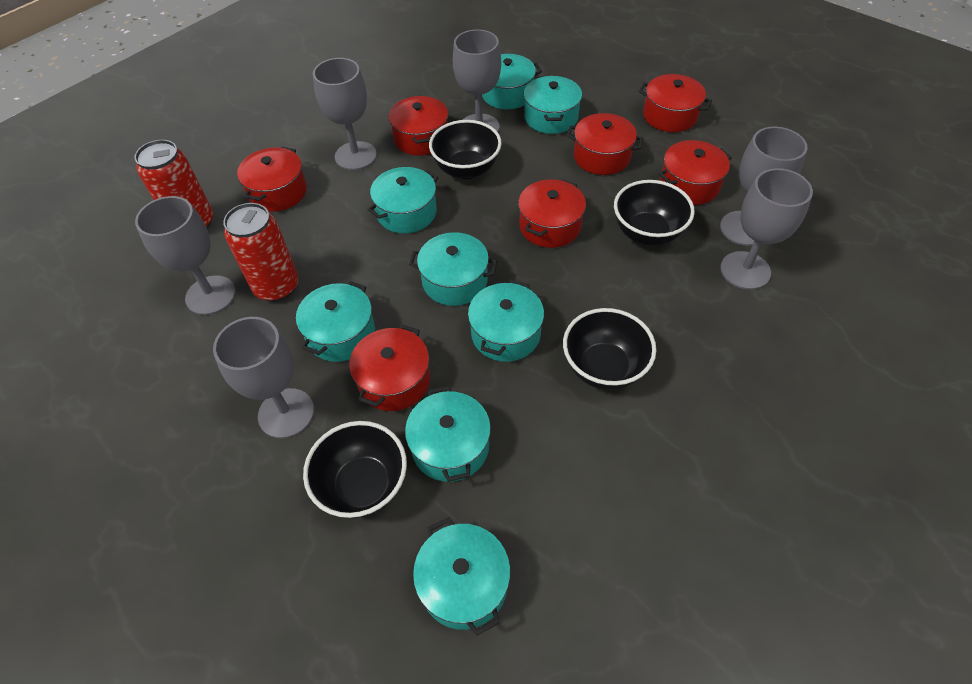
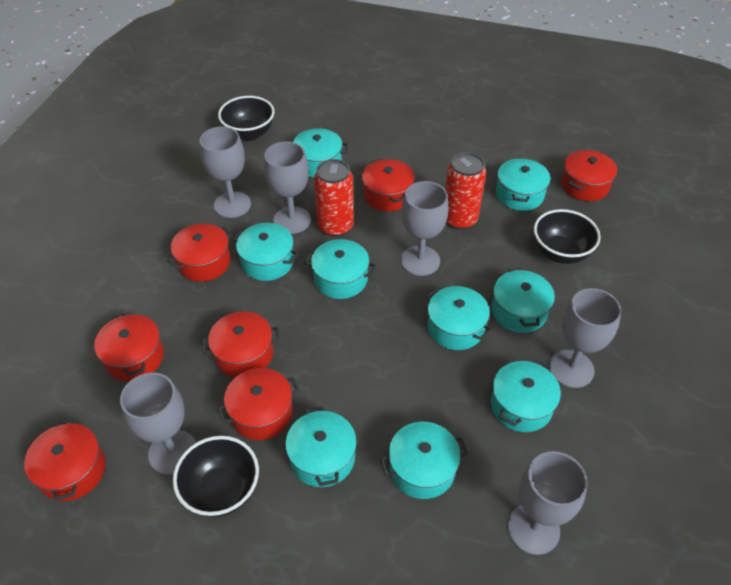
black bowl: 4 -> 3
turquoise pot: 8 -> 9

